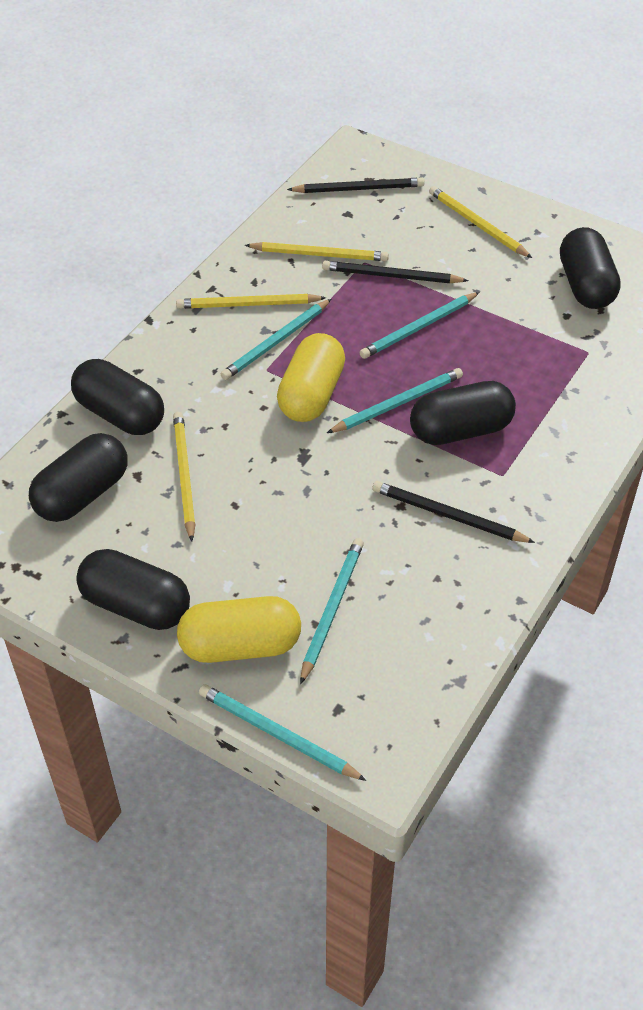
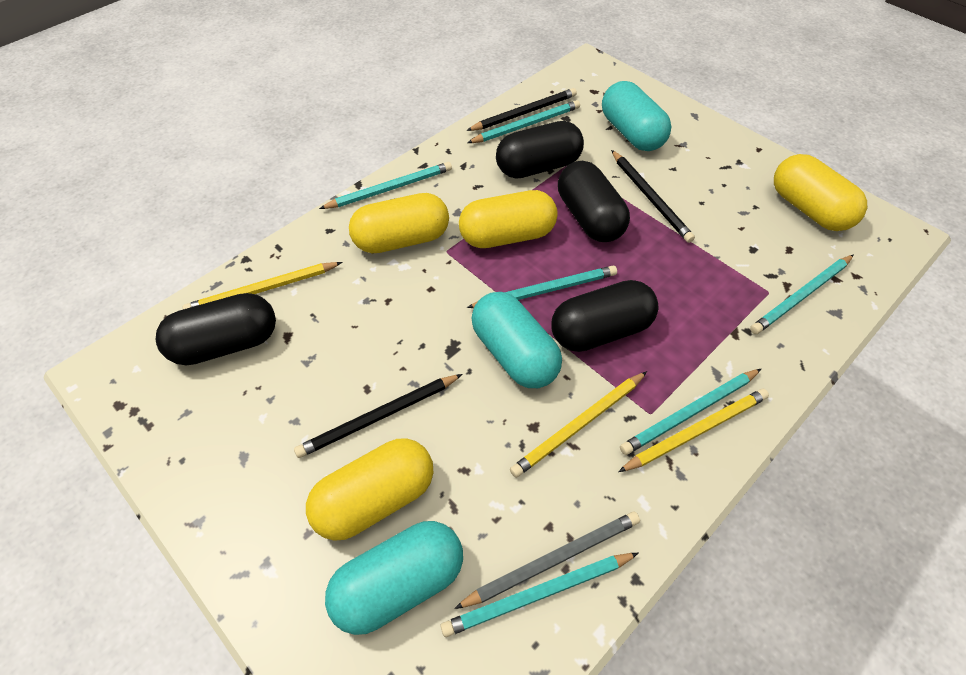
black capsule: 5 -> 4
grey pencil: 0 -> 1
turquoise capsule: 0 -> 3
turquoise pencil: 5 -> 6
yellow capsule: 2 -> 4
yellow pencil: 4 -> 3

